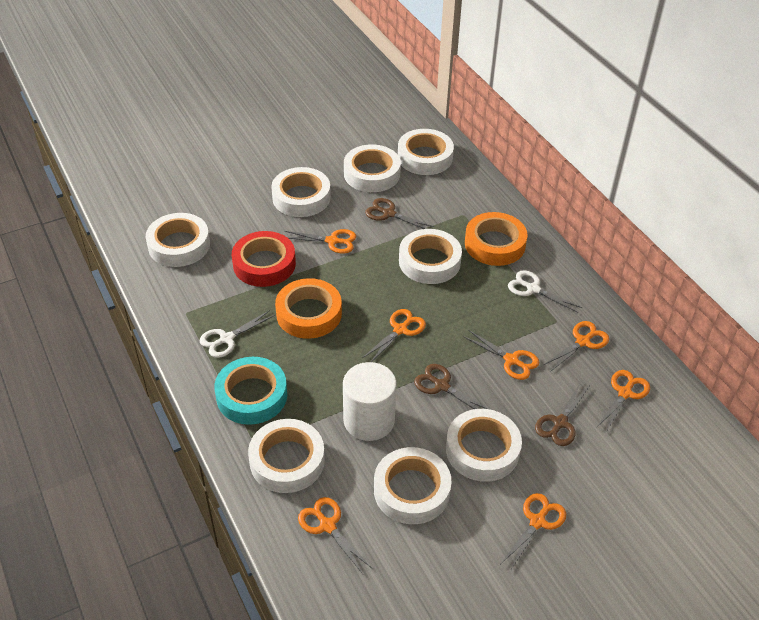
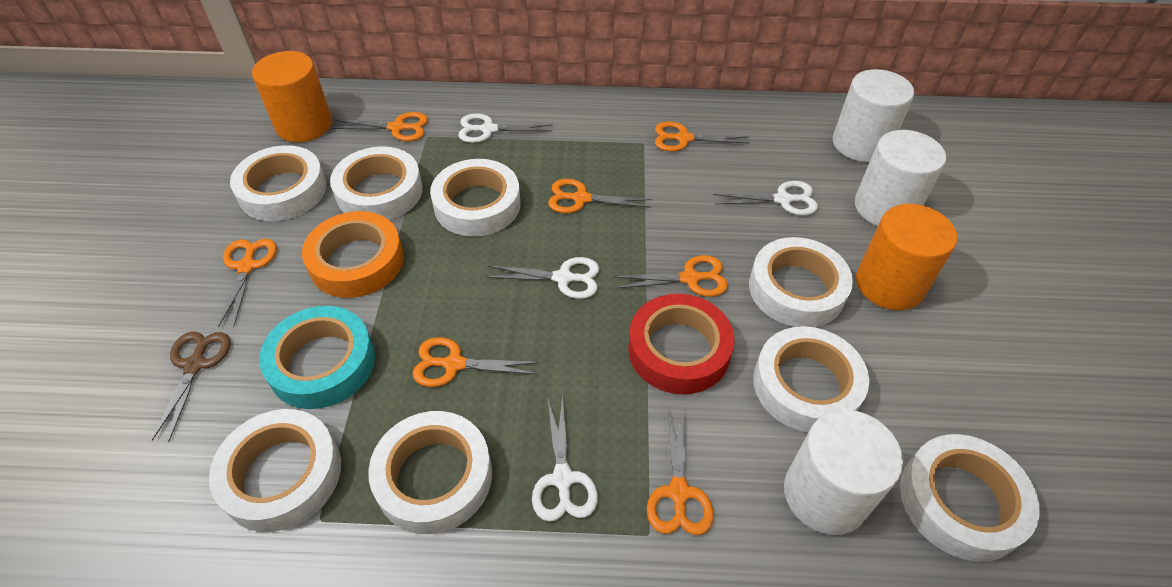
brown scissors: 3 -> 1
orange cylinder: 0 -> 2
orange tape: 2 -> 1
white cylinder: 1 -> 3
white scissors: 2 -> 4

